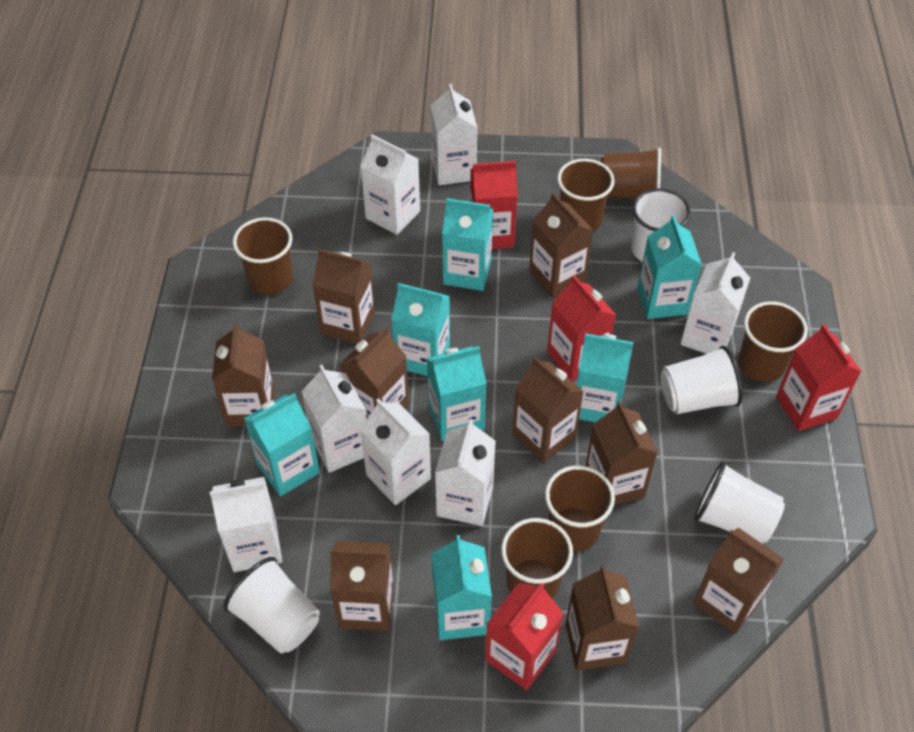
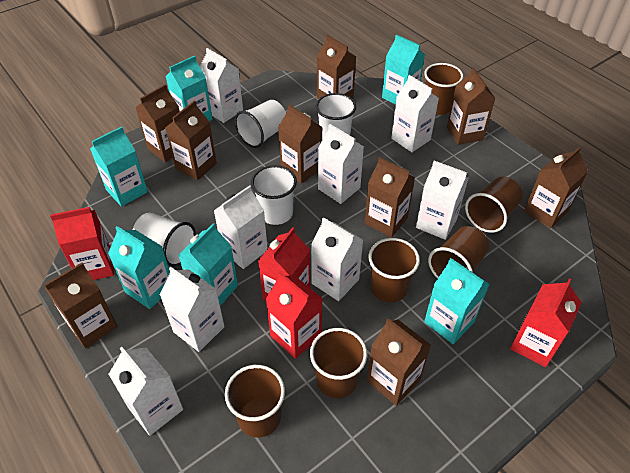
turquoise carton: 7 -> 6
white carton: 7 -> 8

